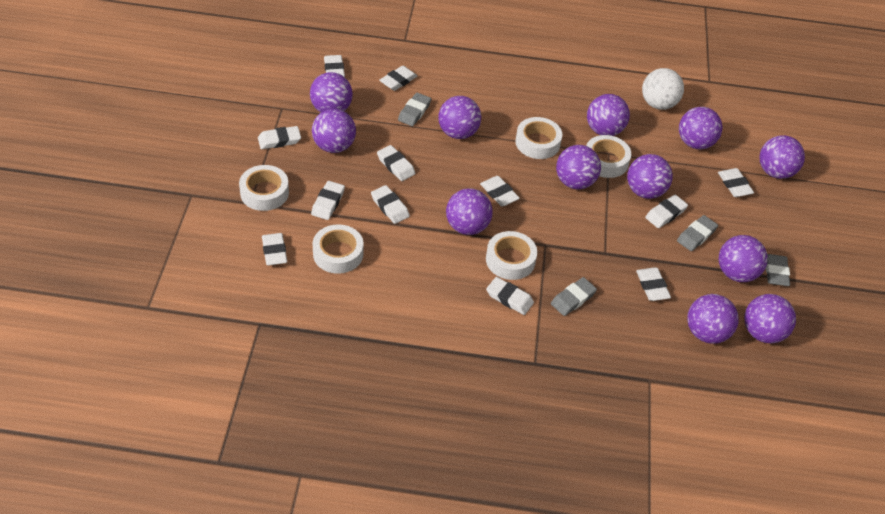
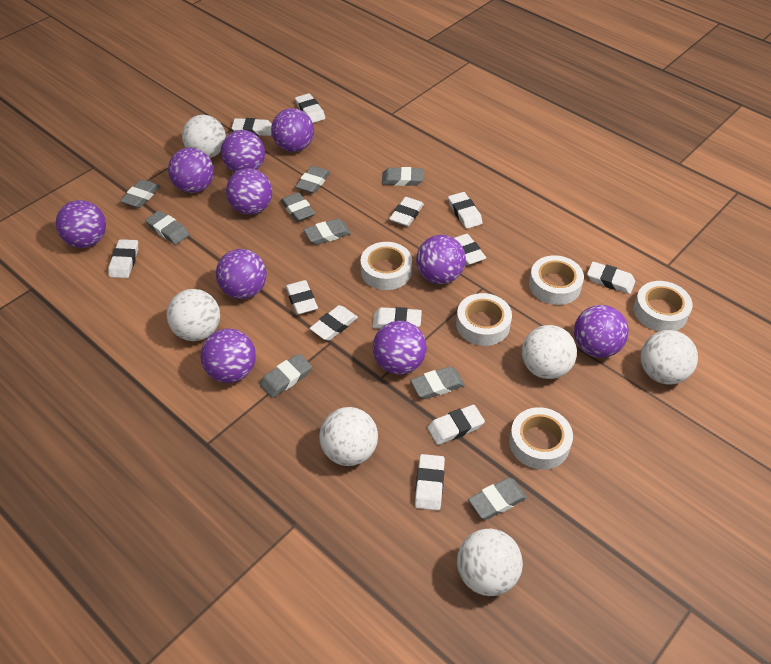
grey eraser: 4 -> 9
purple ball: 12 -> 10
white ball: 1 -> 6

